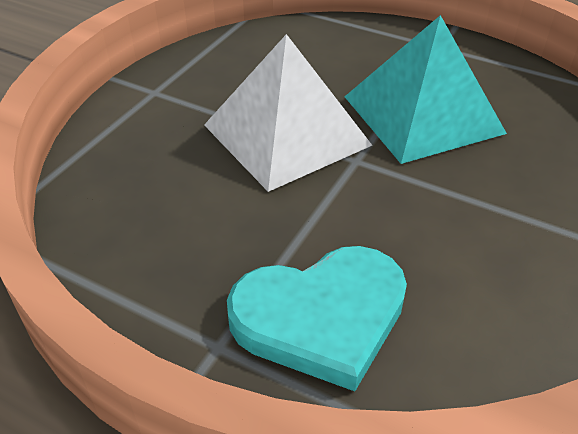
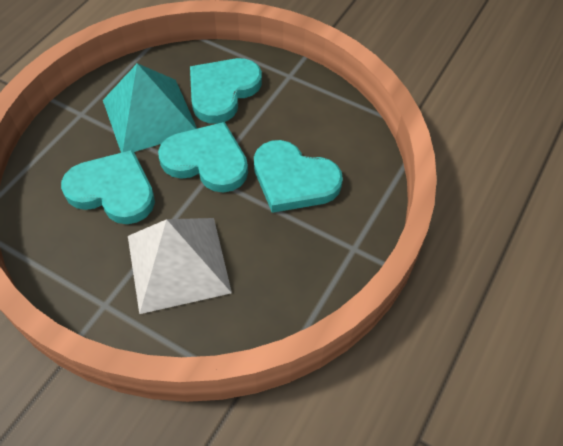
turquoise heart: 1 -> 4

